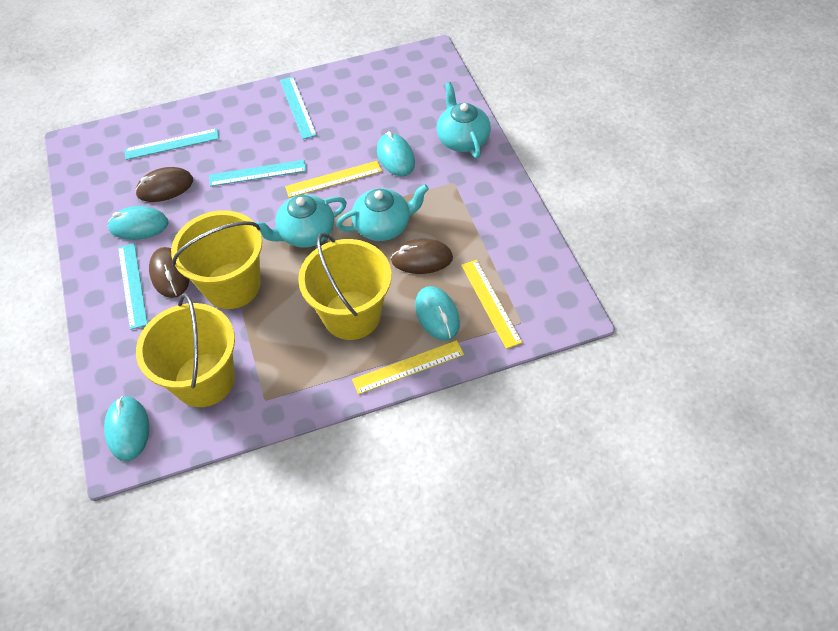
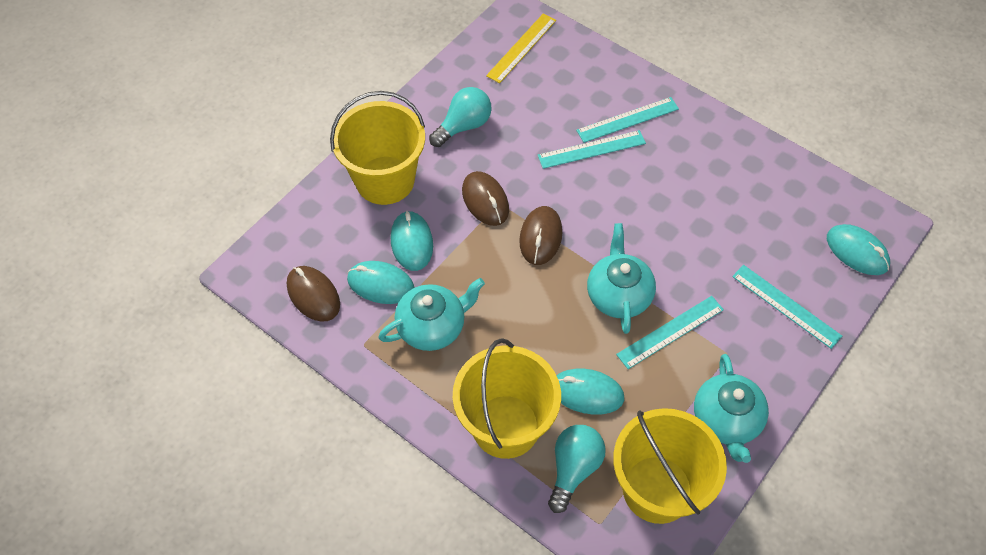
turquoise light bulb: 0 -> 2
yellow ruler: 3 -> 1

